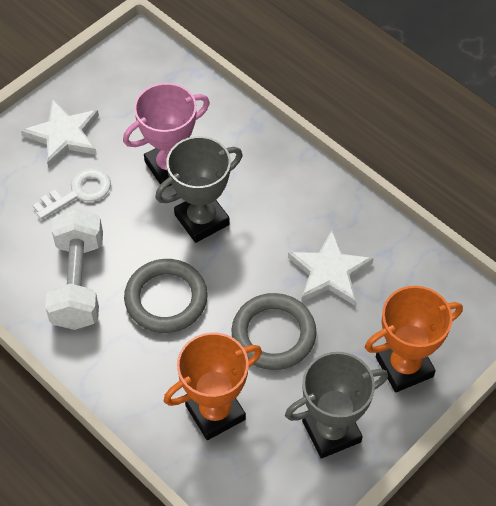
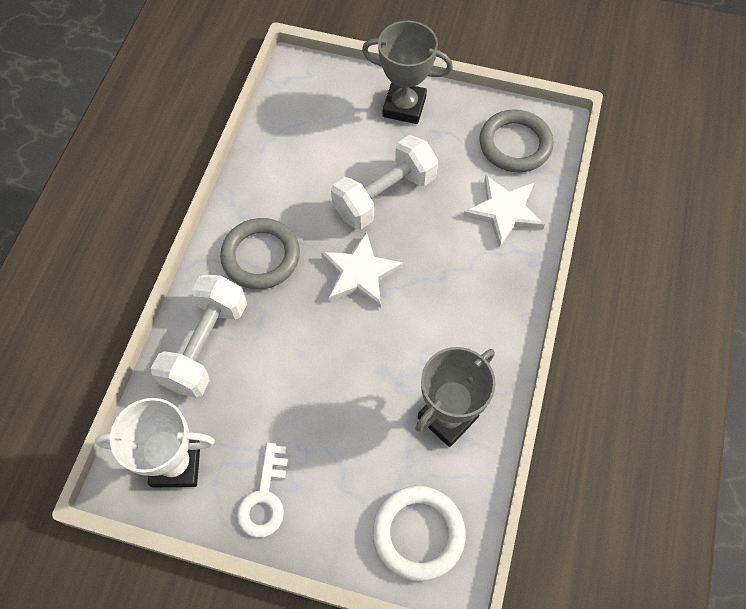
orange trophy: 2 -> 0
pink trophy: 1 -> 0
white dumbbell: 1 -> 2
white ring: 0 -> 1
white trophy: 0 -> 1

